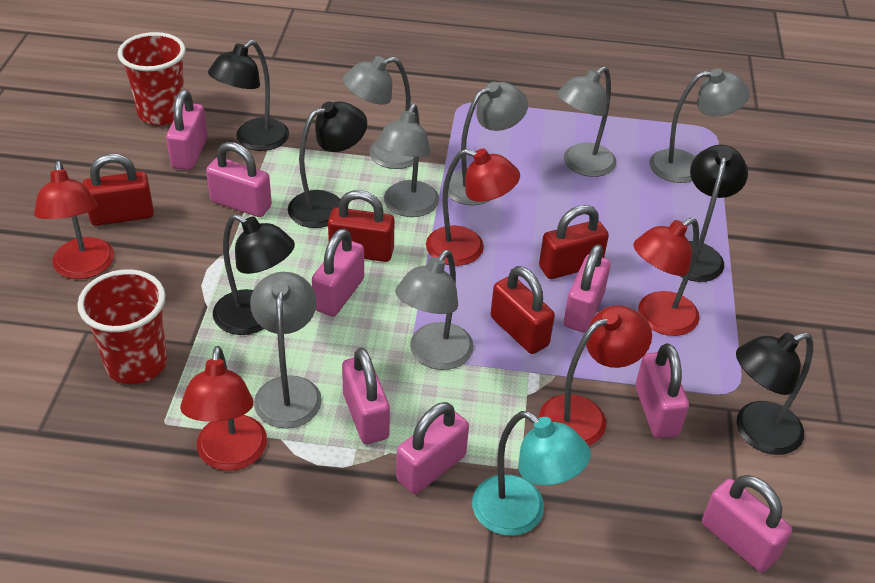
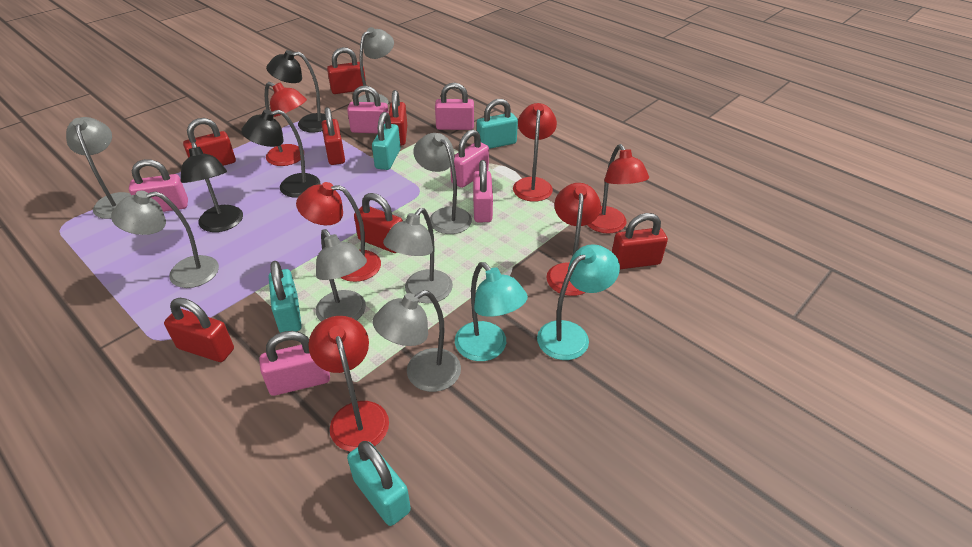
black lamp: 5 -> 3
pink padlock: 8 -> 6
red cup: 2 -> 0
red lamp: 5 -> 6
red padlock: 4 -> 7
turquoise lamp: 1 -> 2
turquoise padlock: 0 -> 4

